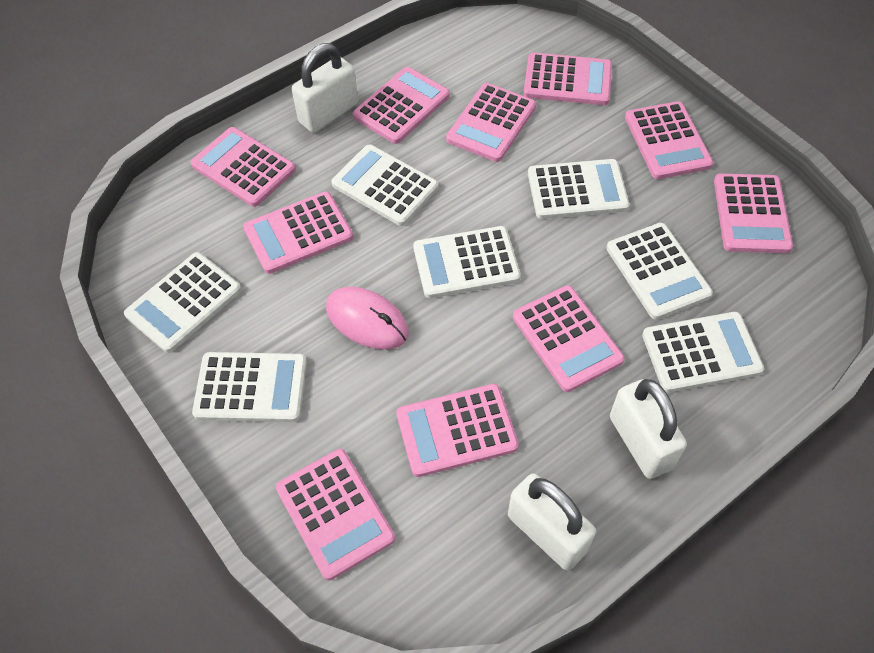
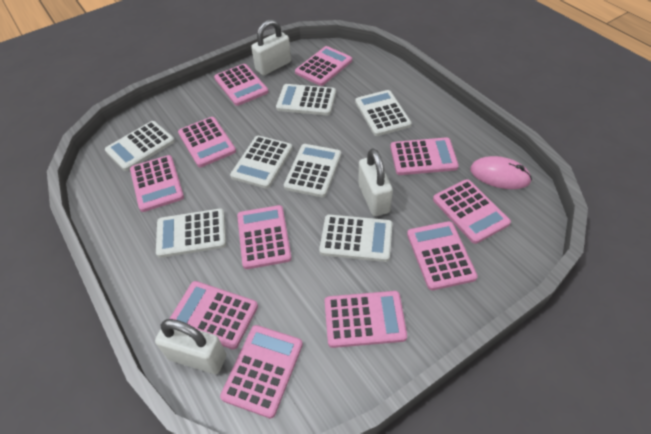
pink calculator: 10 -> 11

